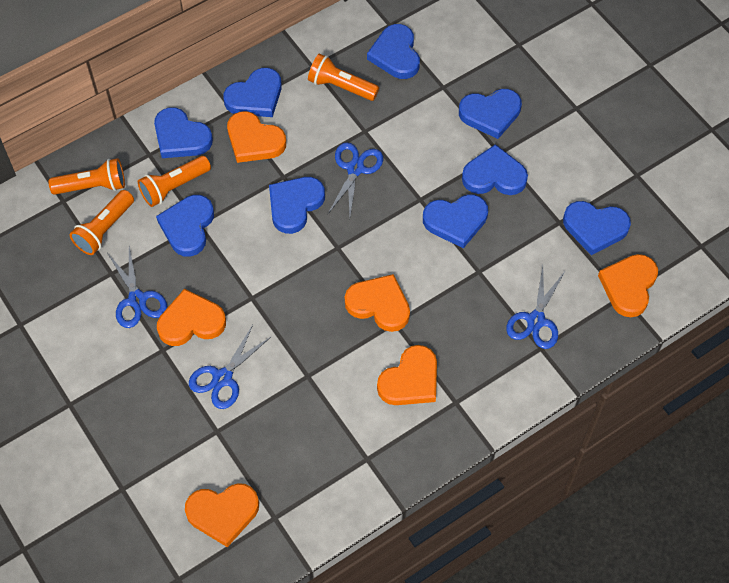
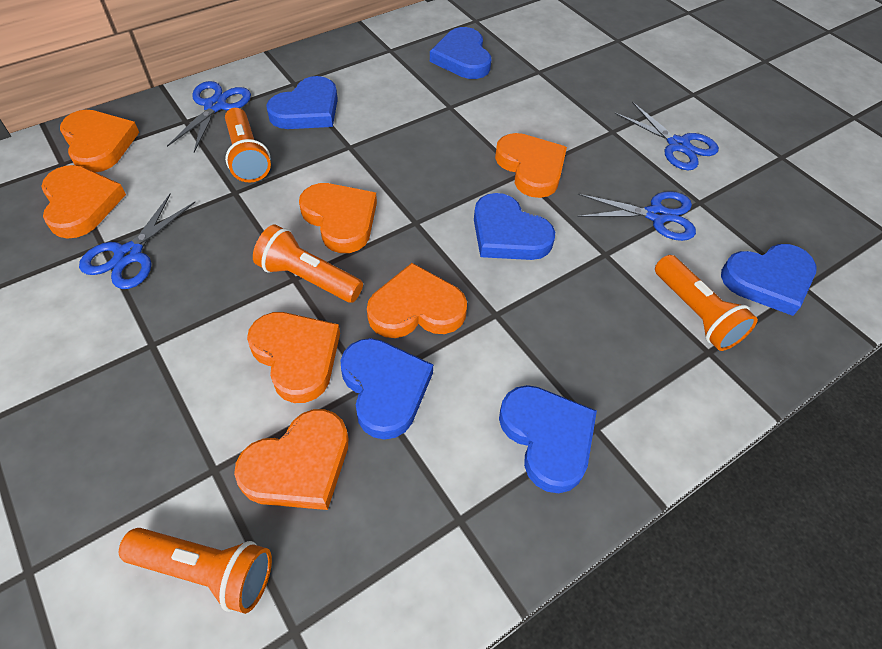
blue heart: 9 -> 6
orange heart: 6 -> 7

